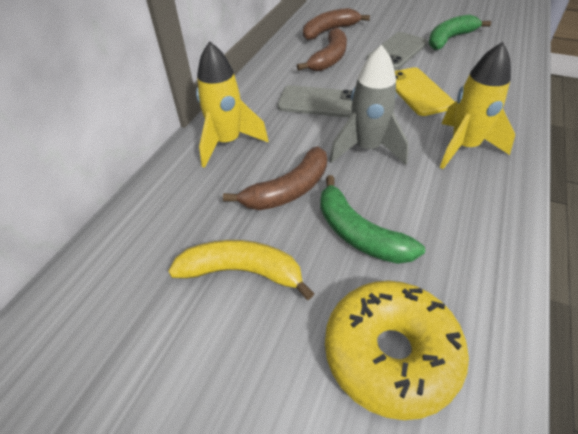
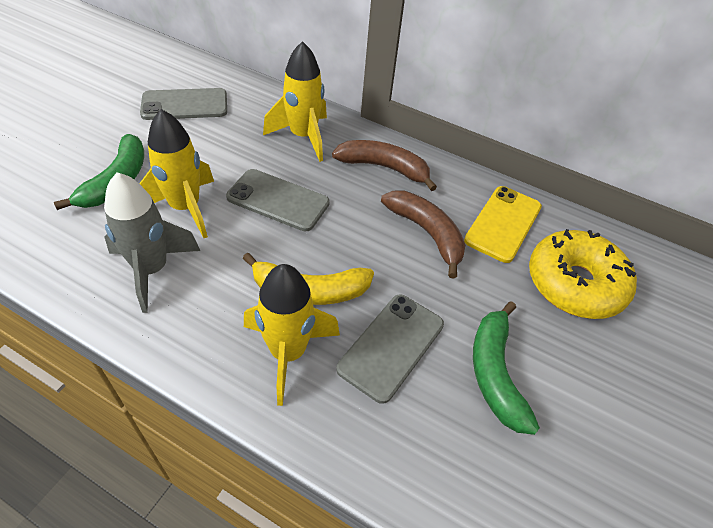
brown banana: 3 -> 2
grey phone: 2 -> 3
yellow rocket: 2 -> 3

